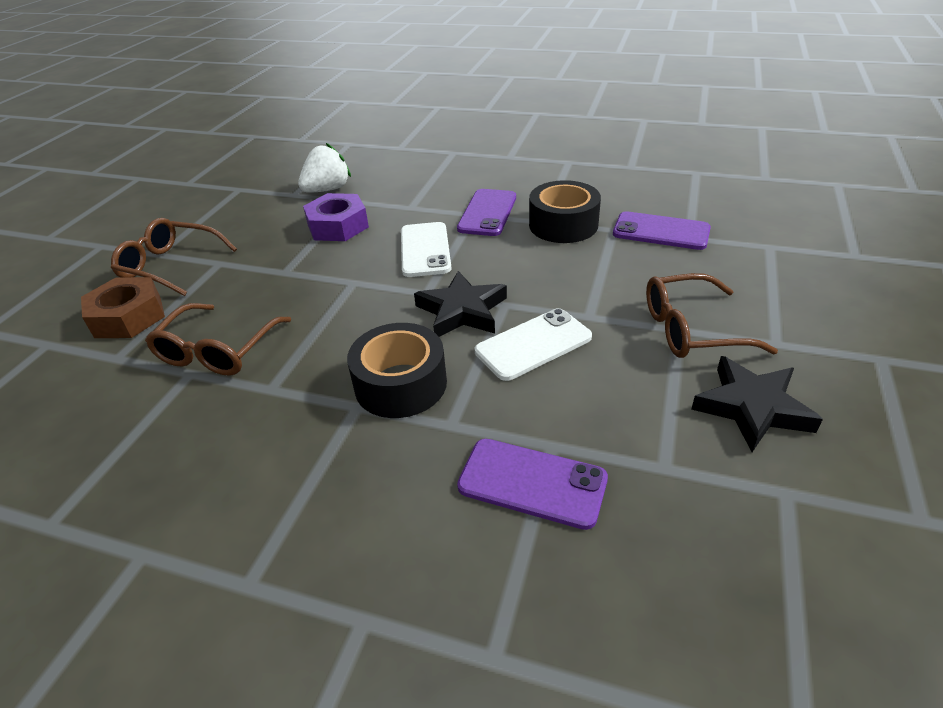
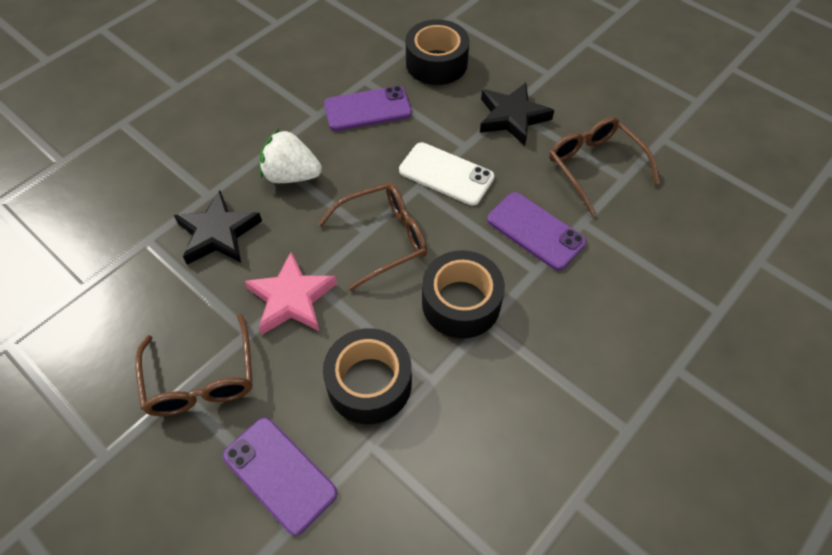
black tape: 2 -> 3
brown nut: 1 -> 0
pink star: 0 -> 1
purple nut: 1 -> 0
white phone: 2 -> 1

